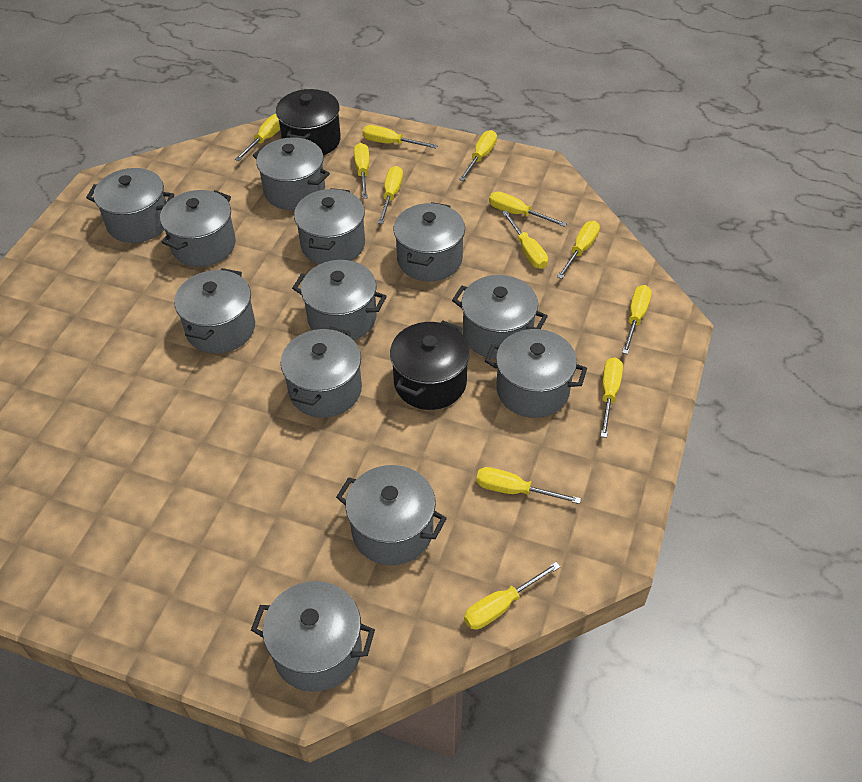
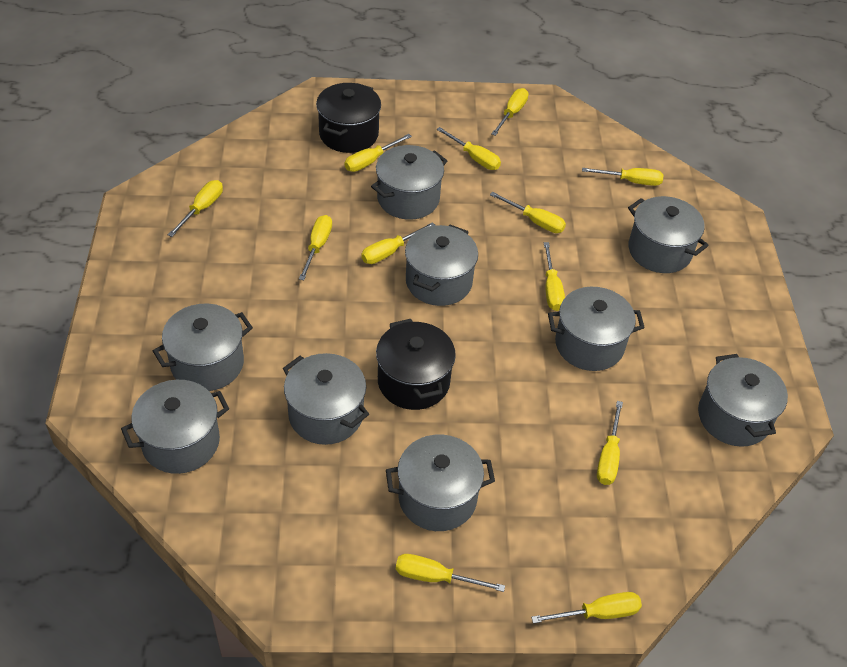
grey pot: 12 -> 9

